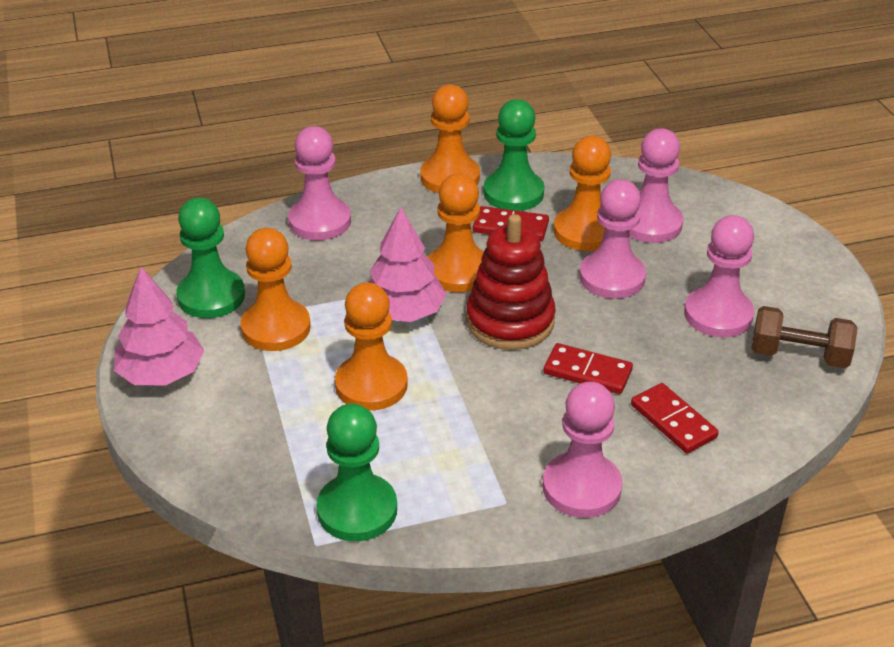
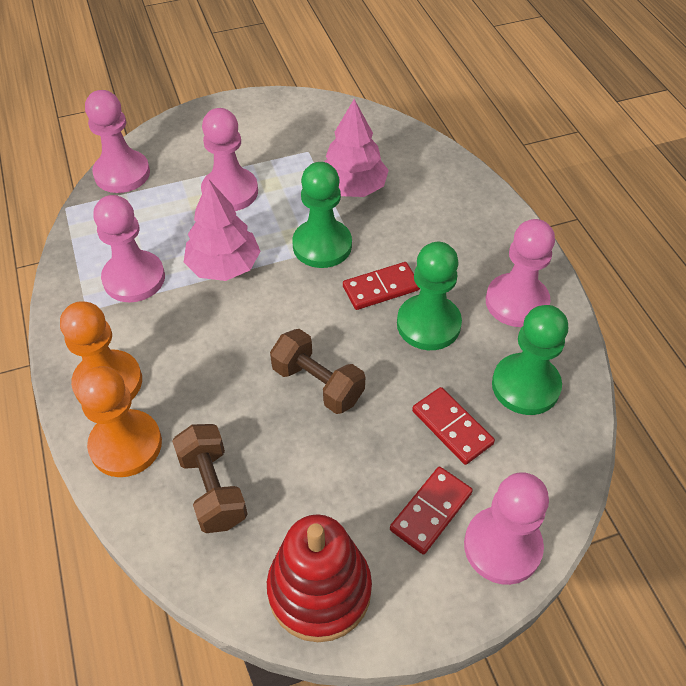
brown dumbbell: 1 -> 2
orange pawn: 5 -> 2

